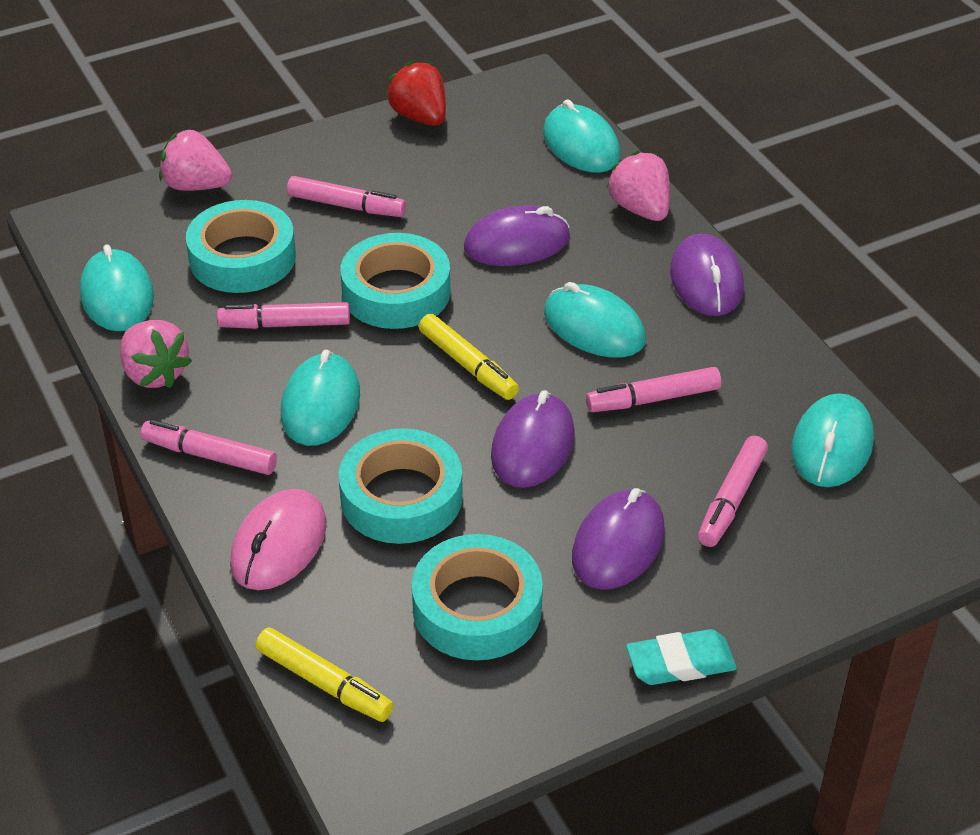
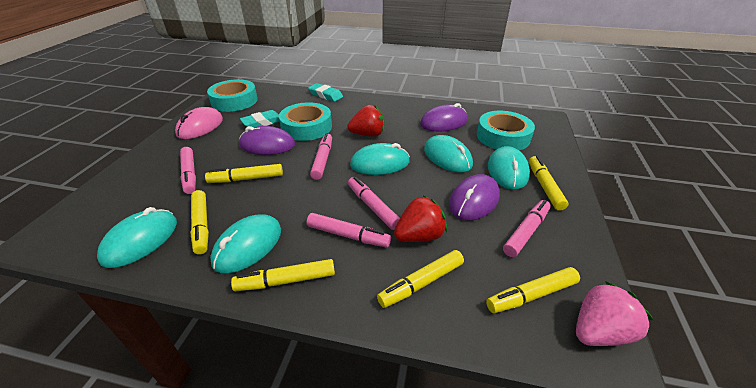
pink strawberry: 3 -> 1
purple mouse: 4 -> 3
red strawberry: 1 -> 2
turquoise eraser: 1 -> 2
turquoise tape: 4 -> 3
yellow marker: 2 -> 6

